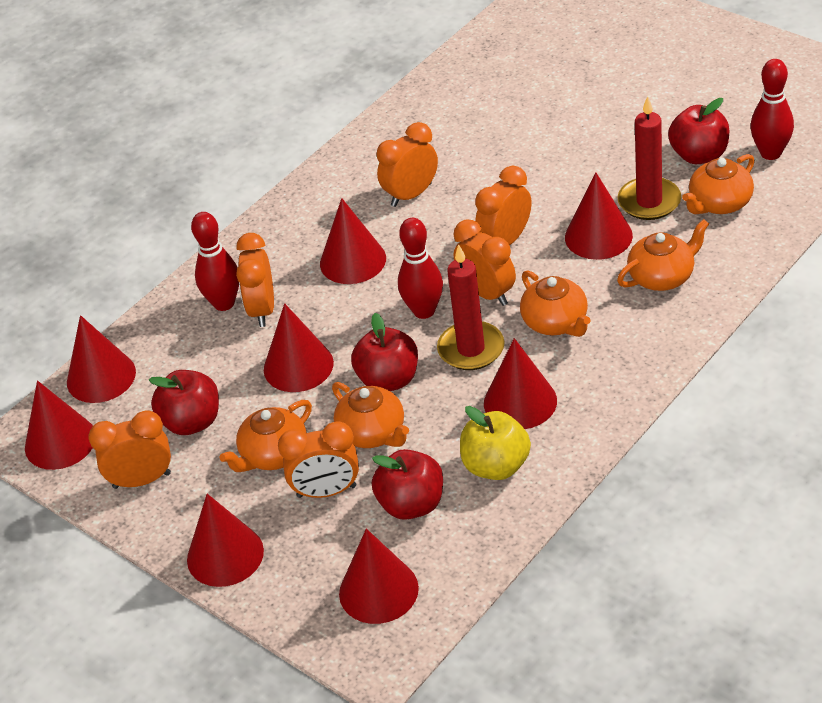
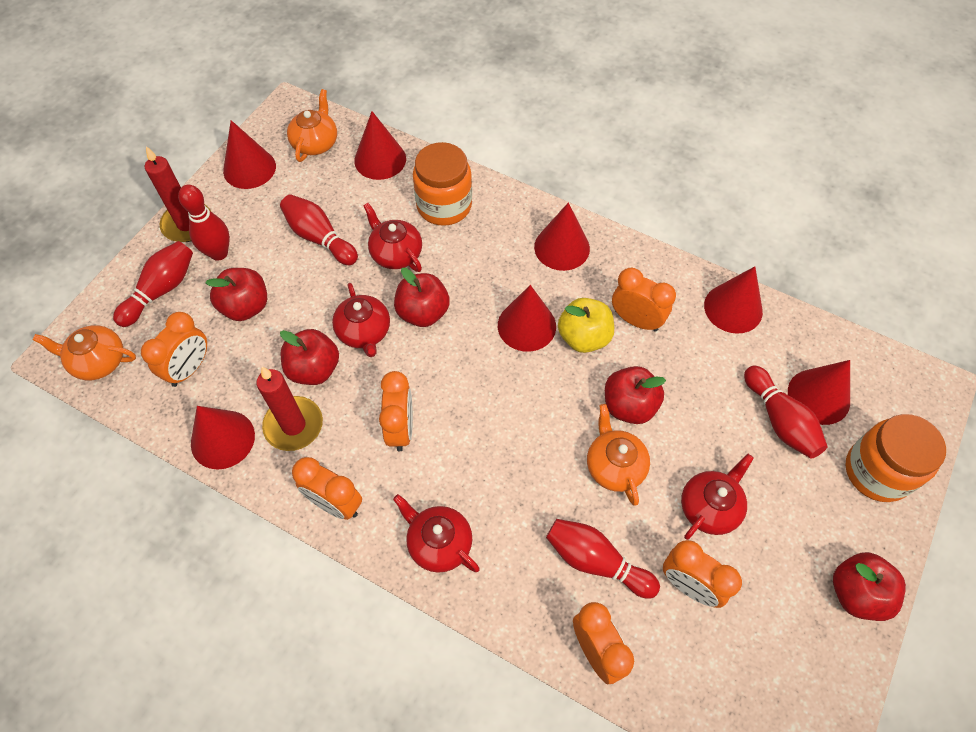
orange jar: 0 -> 2
orange teapot: 5 -> 3
red apple: 4 -> 5
red bowling pin: 3 -> 5
red cone: 8 -> 7
red teapot: 0 -> 4

